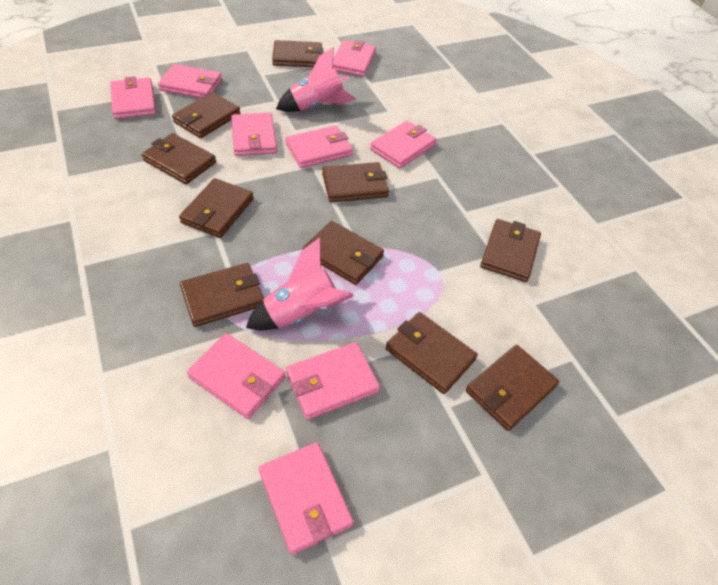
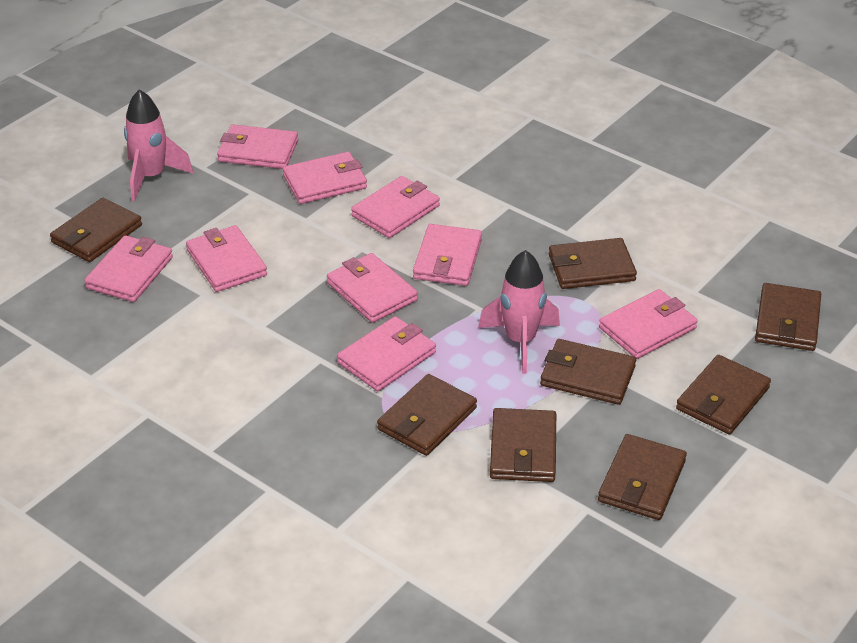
brown wallet: 10 -> 8

